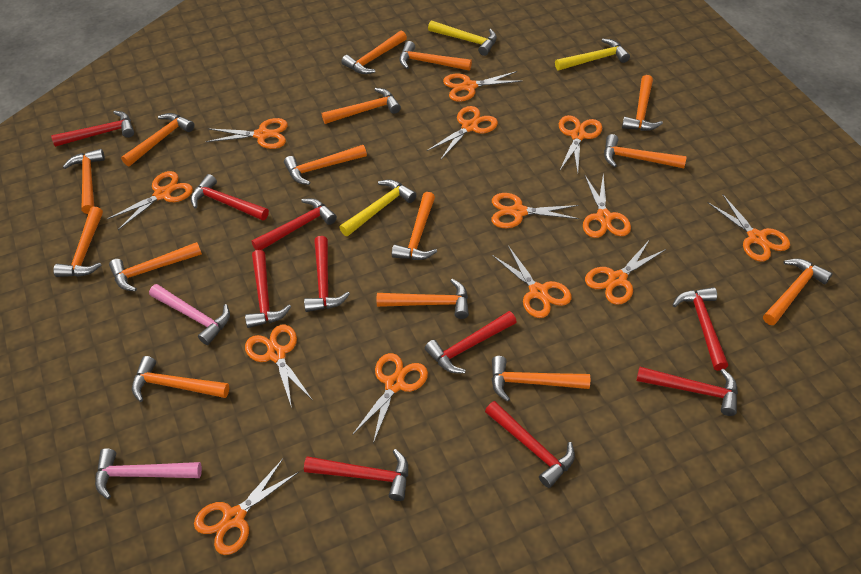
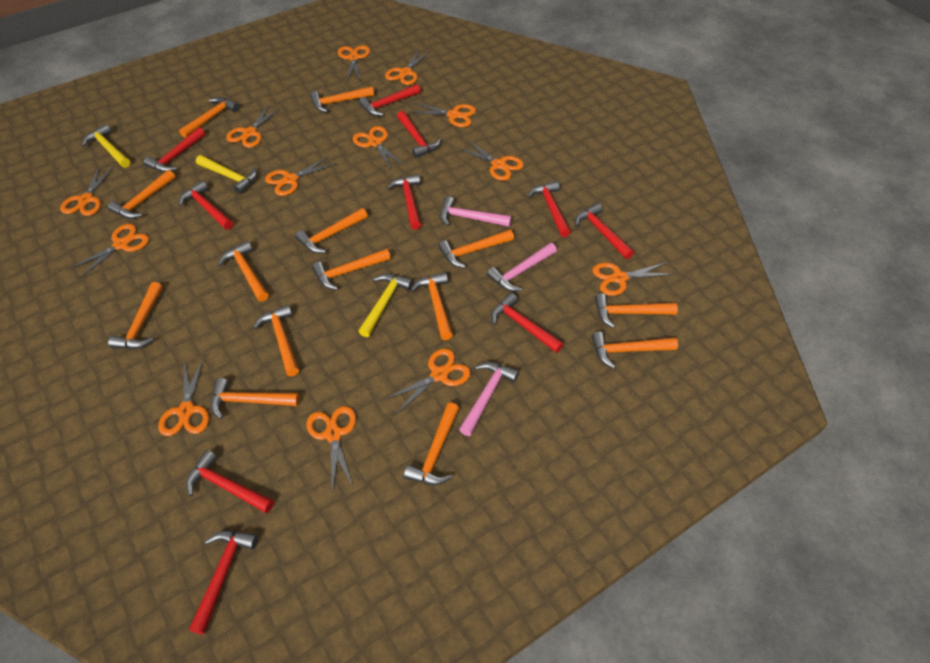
orange hammer: 15 -> 14
pink hammer: 2 -> 3

